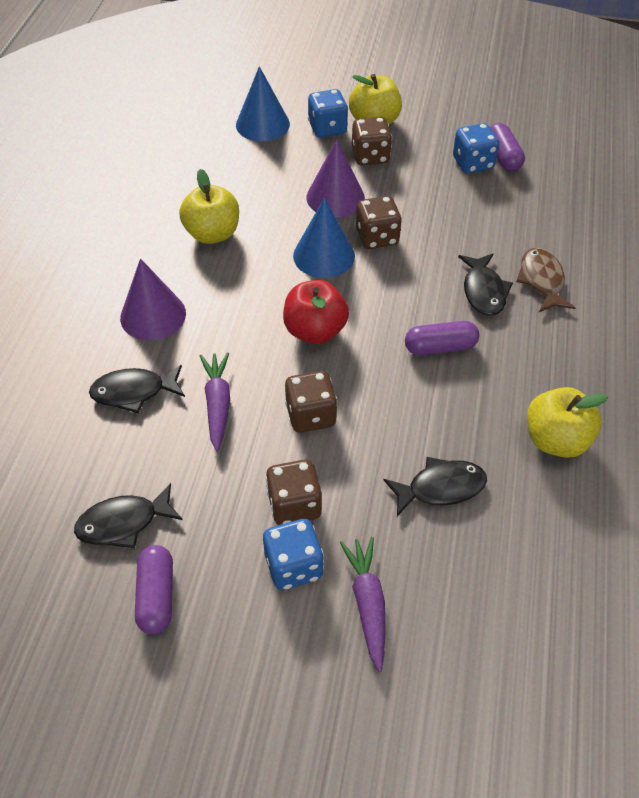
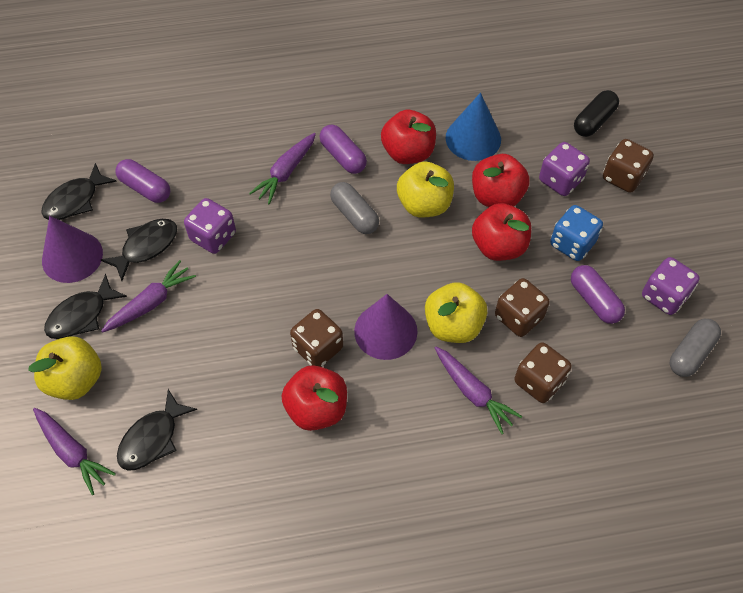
black capsule: 0 -> 1
blue cone: 2 -> 1
blue dice: 3 -> 1
brown fish: 1 -> 0
grey capsule: 0 -> 2
purple carrot: 2 -> 4
purple dice: 0 -> 3
red apple: 1 -> 4

